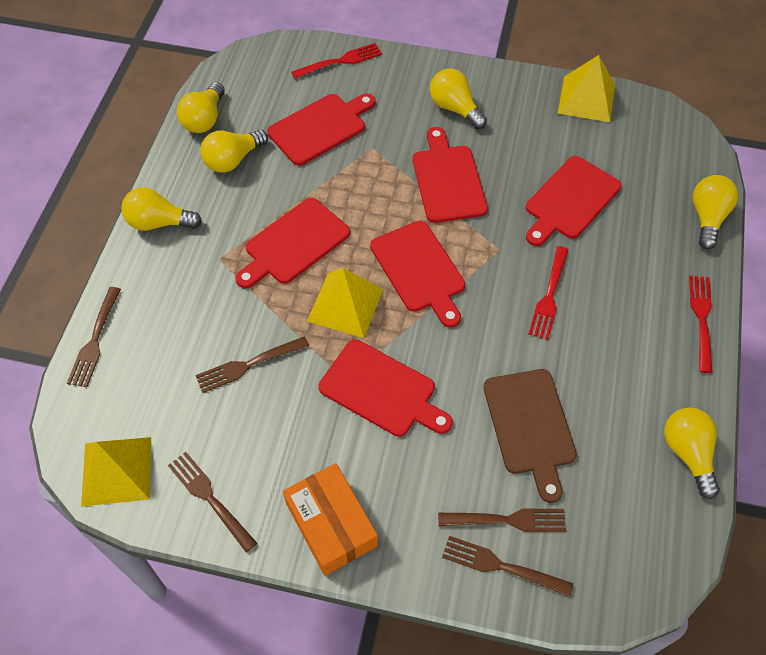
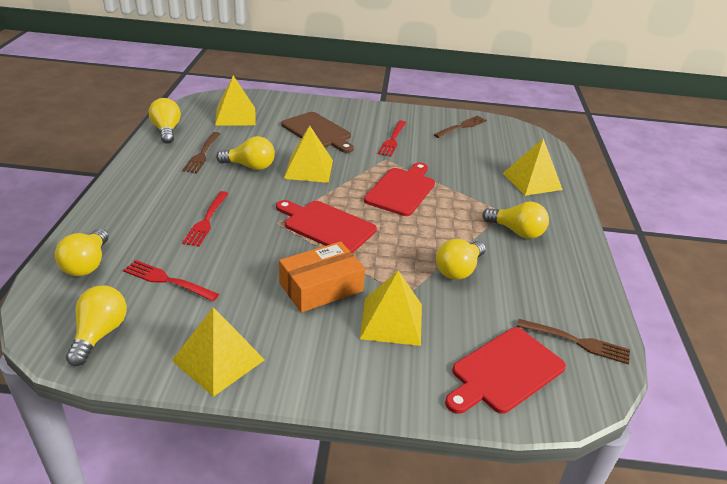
brown fork: 5 -> 3
red cutting board: 6 -> 3
yellow pyramid: 3 -> 5

